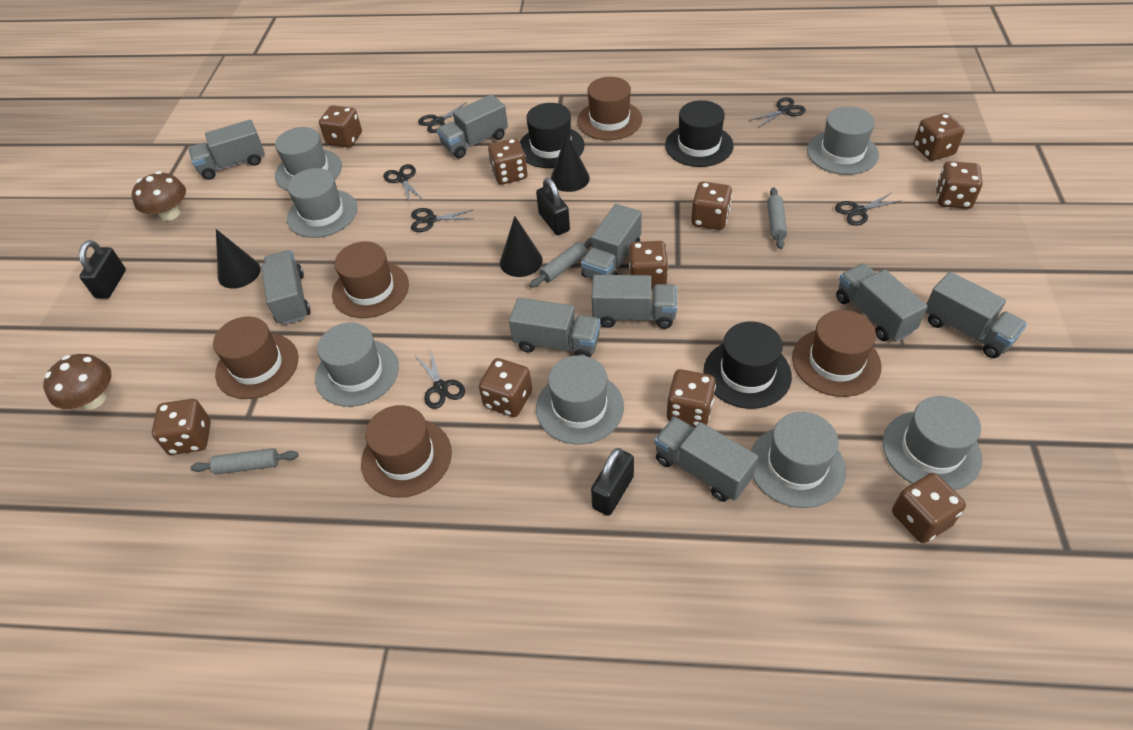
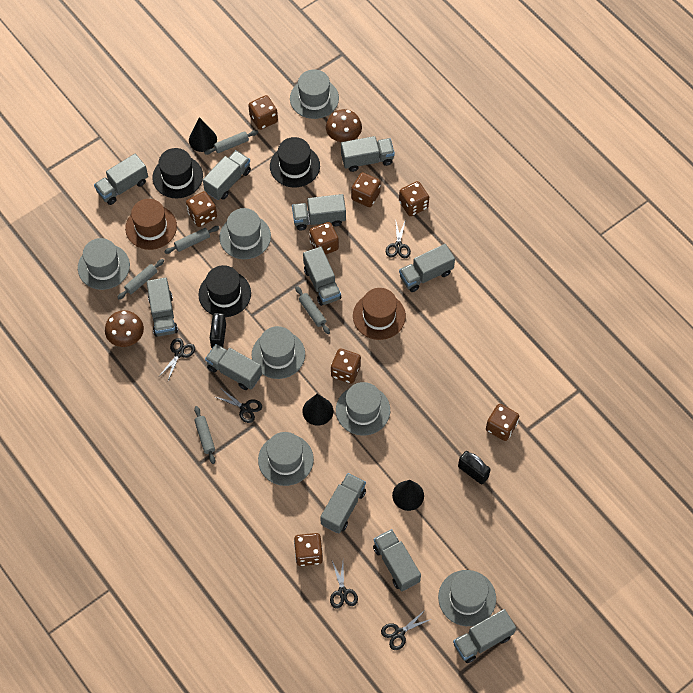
black padlock: 3 -> 2
black scissors: 6 -> 5
brown dice: 10 -> 8
brown hat: 5 -> 2
grey rolling pin: 3 -> 5
grey truck: 9 -> 11

